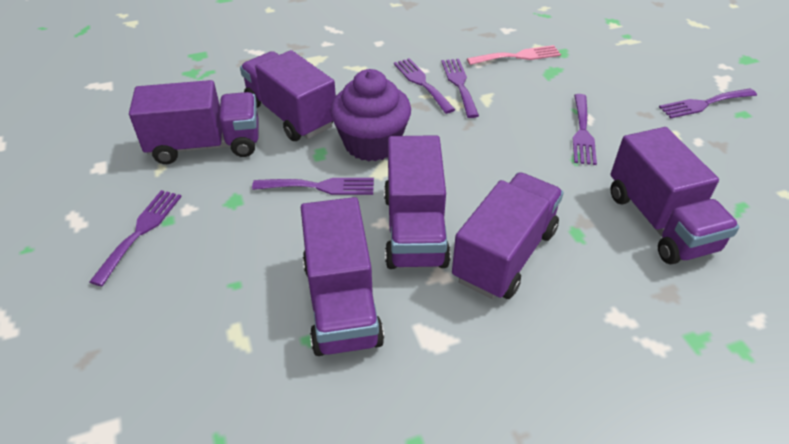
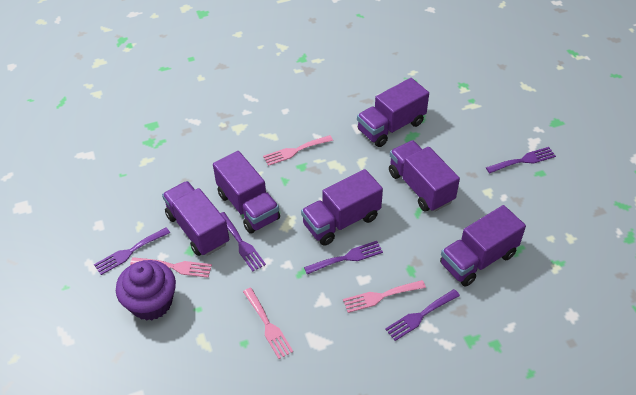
pink fork: 1 -> 4
purple fork: 6 -> 5

